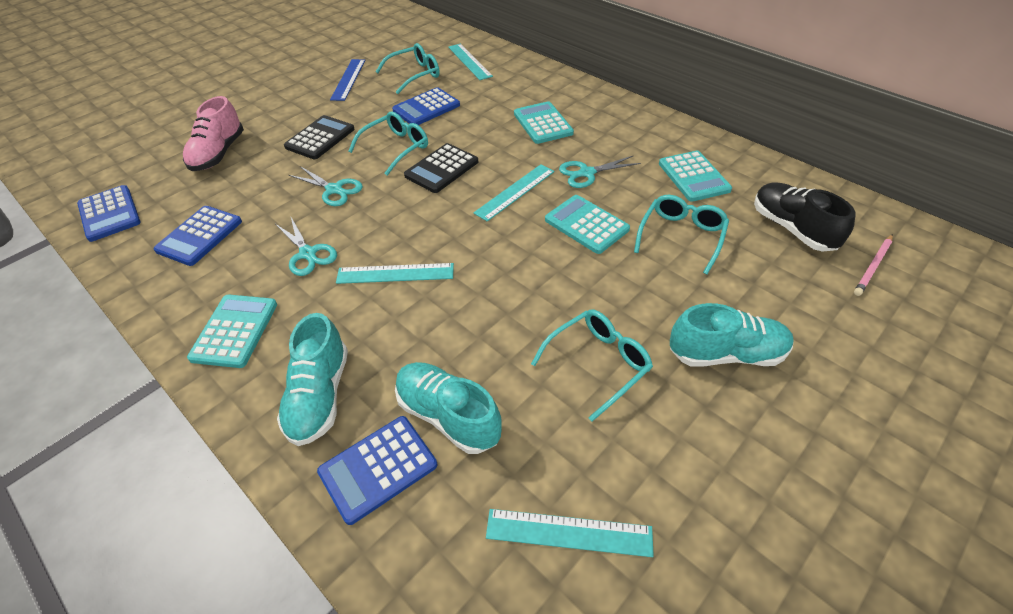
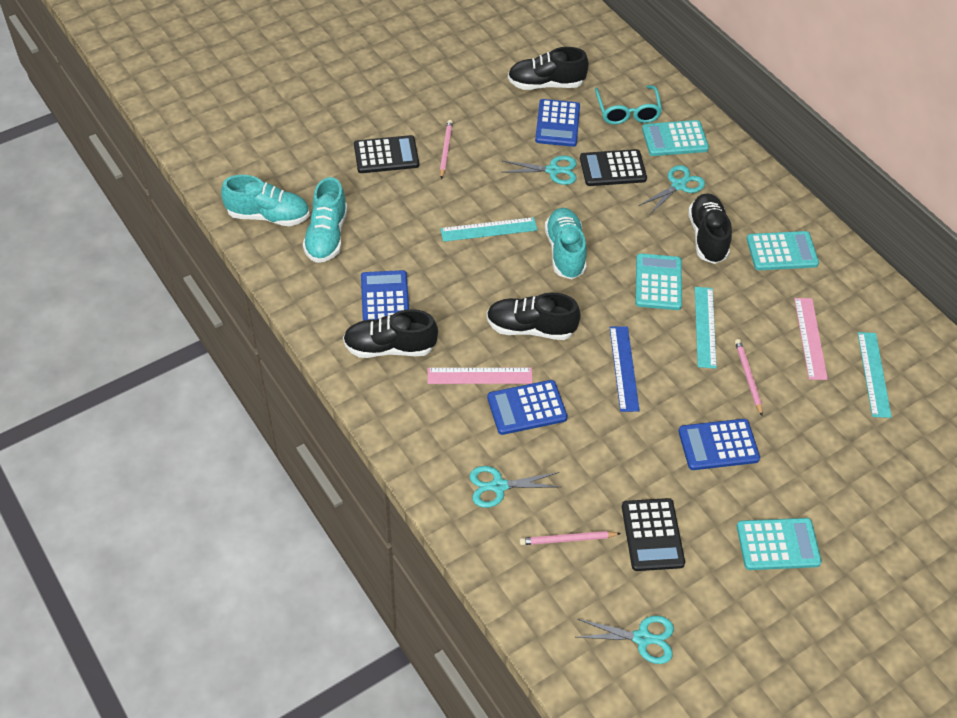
black calculator: 2 -> 3
black shoe: 1 -> 4
pink pencil: 1 -> 3
pink ruler: 0 -> 2
pink shoe: 1 -> 0
turquoise glasses: 4 -> 1
turquoise ruler: 4 -> 3
turquoise scissors: 3 -> 4

